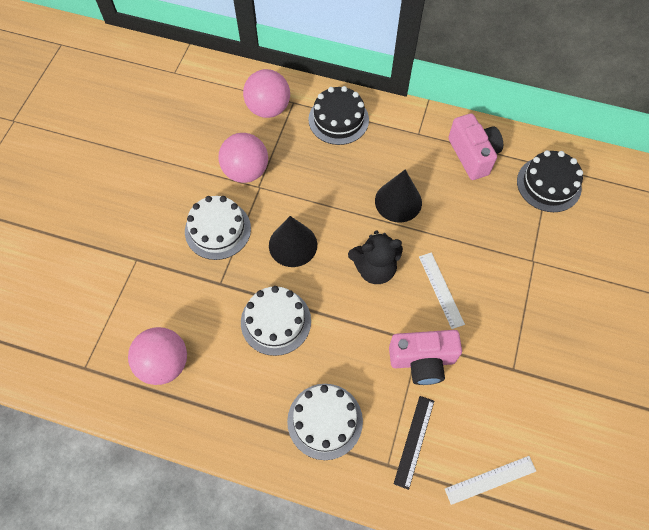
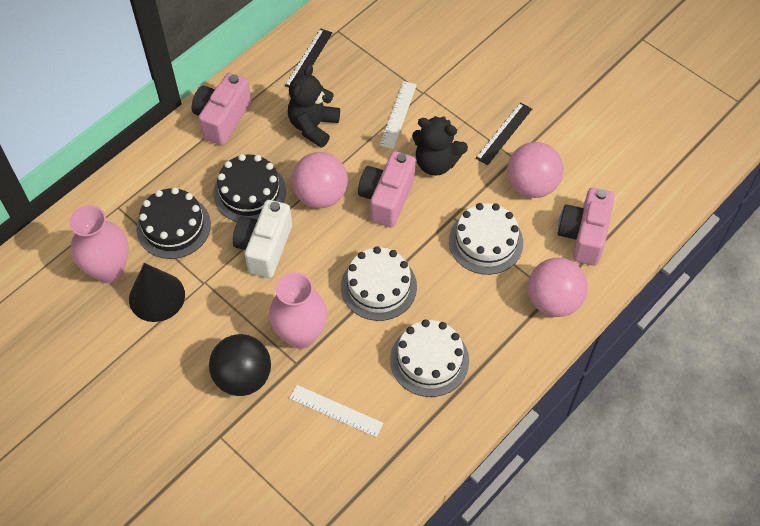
black ball: 0 -> 1
black cone: 2 -> 1
black ruler: 1 -> 2
black teddy bear: 1 -> 2
pink camera: 2 -> 3
pink vase: 0 -> 2
white camera: 0 -> 1

